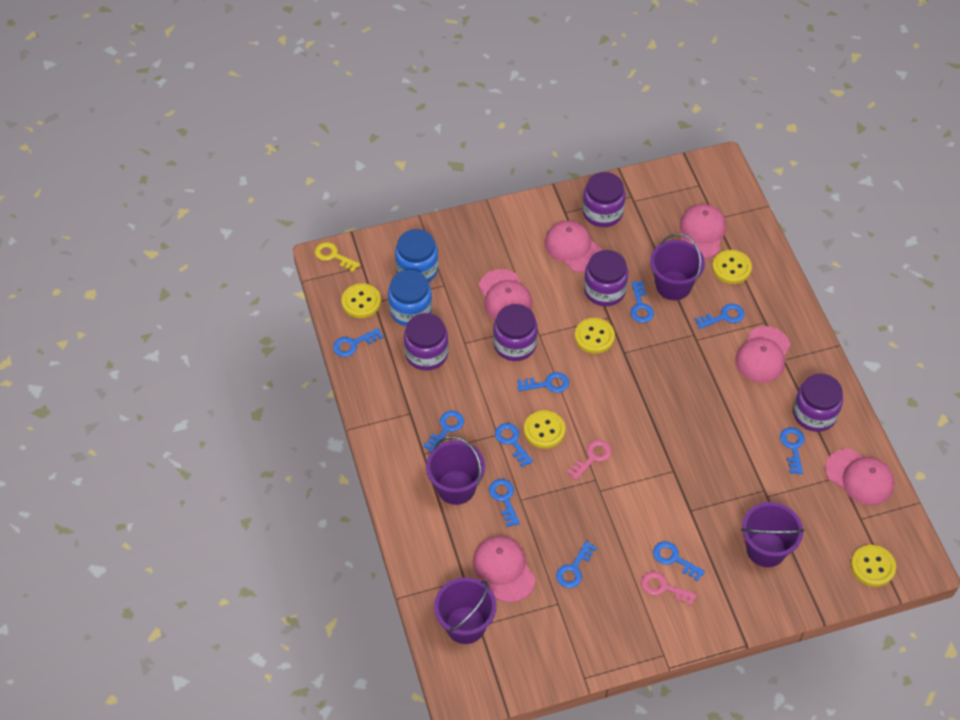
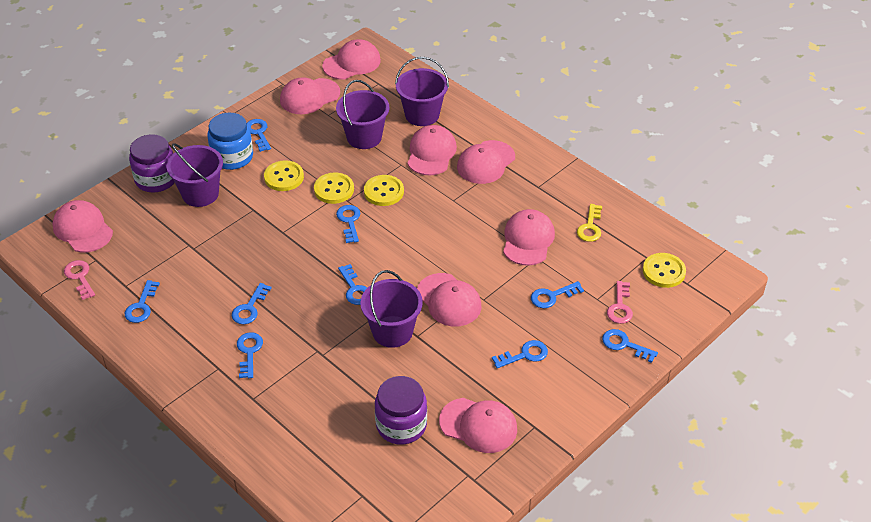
blue jar: 2 -> 1
blue key: 10 -> 9
pink cap: 6 -> 8
purple jar: 5 -> 2
yellow button: 5 -> 4

